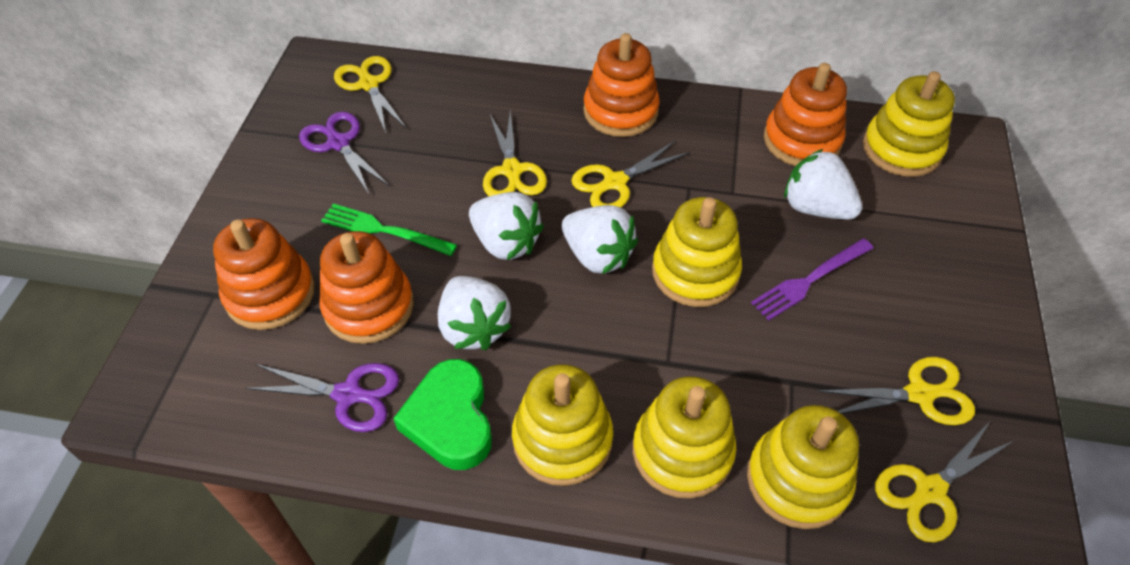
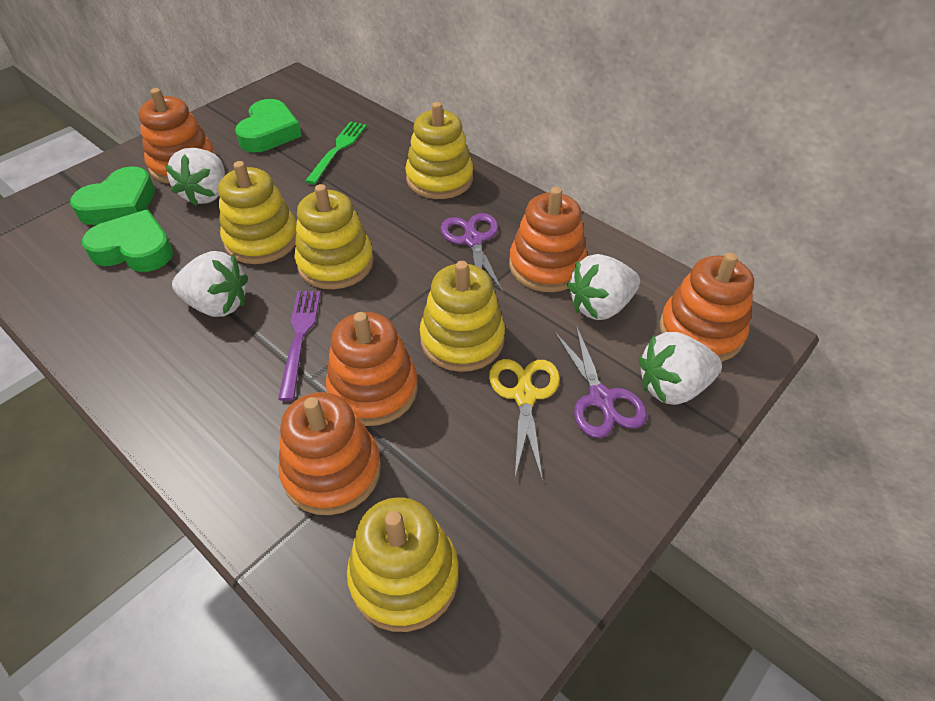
green heart: 1 -> 3
orange stacking toy: 4 -> 5
yellow scissors: 5 -> 1

